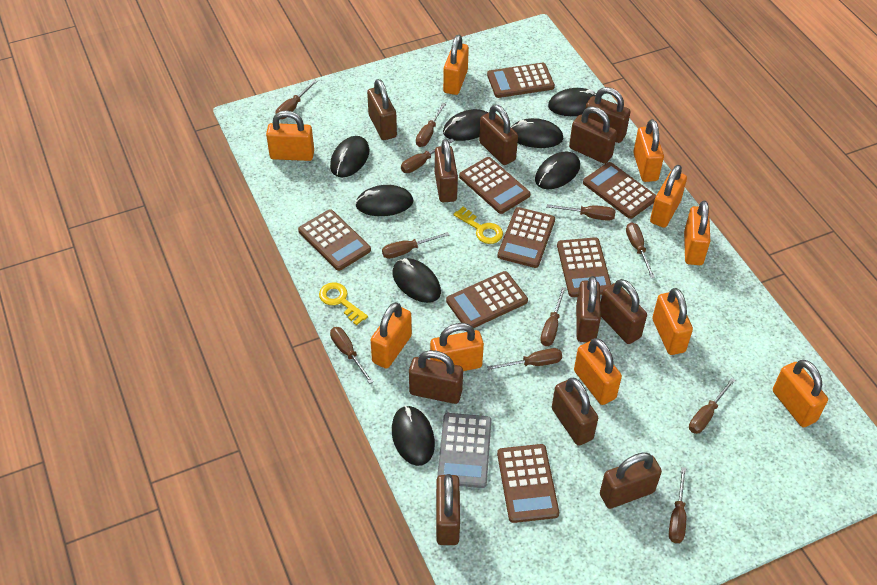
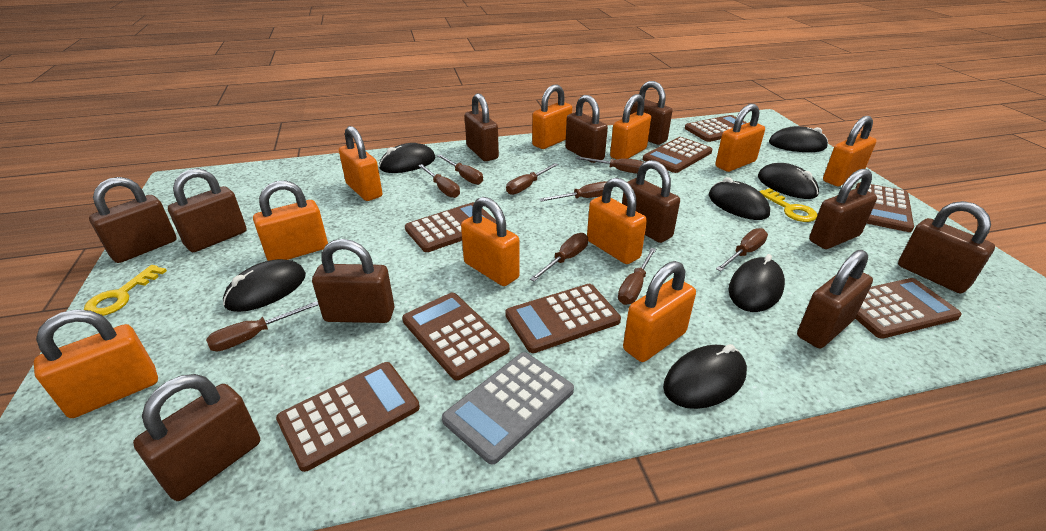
black mouse: 8 -> 7
brown screwdriver: 11 -> 9

